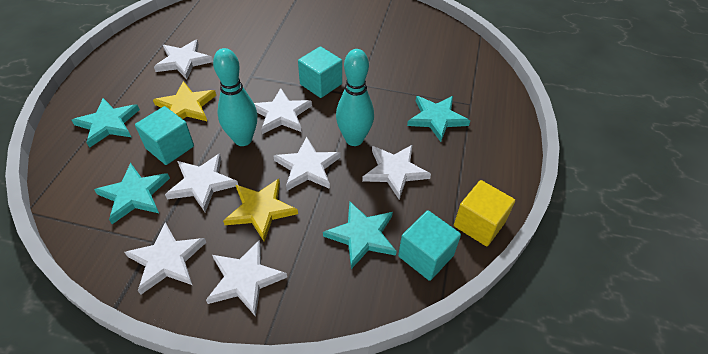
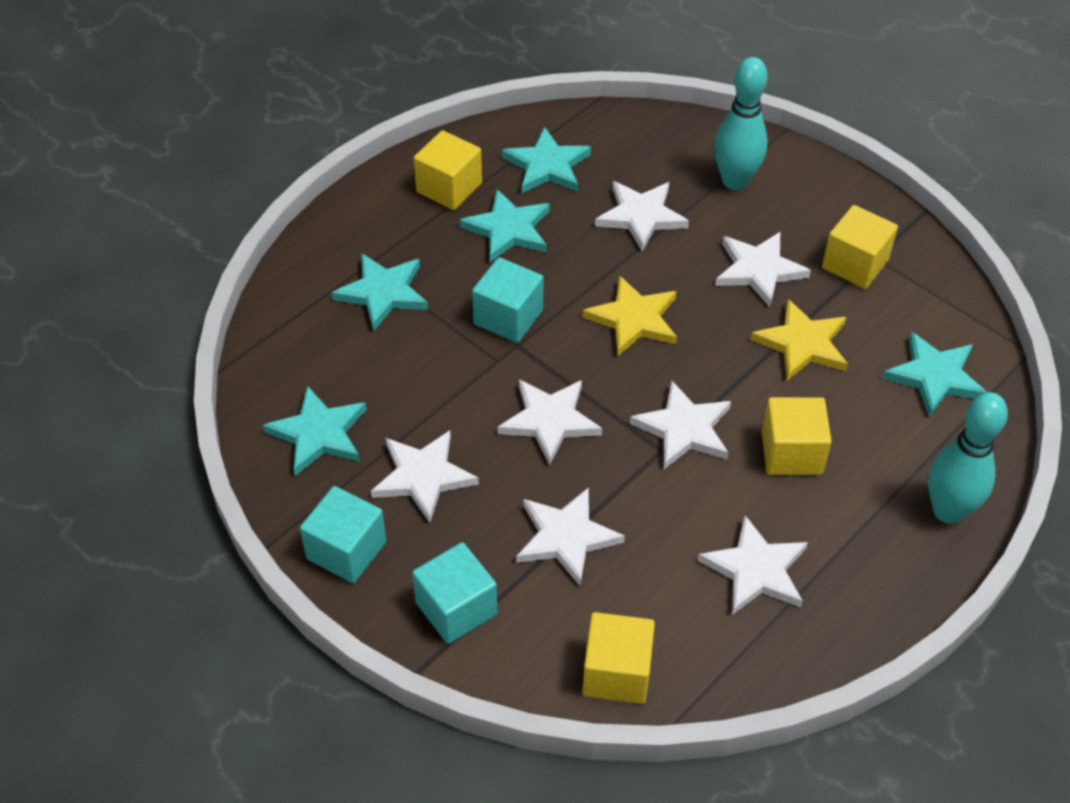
turquoise star: 4 -> 5
yellow cube: 1 -> 4

